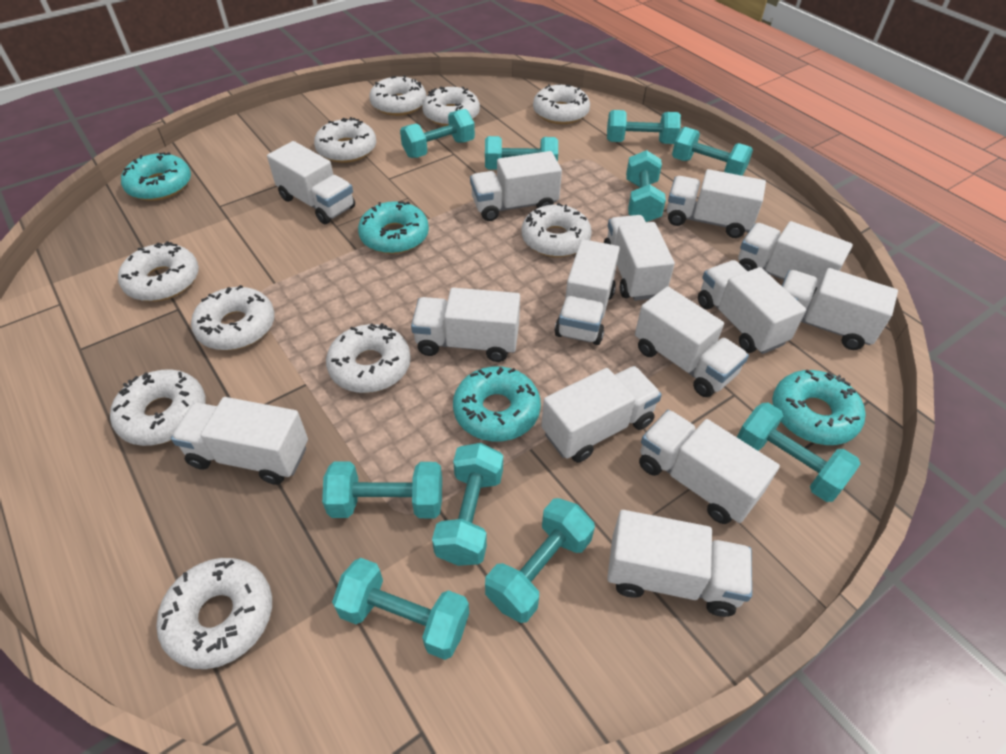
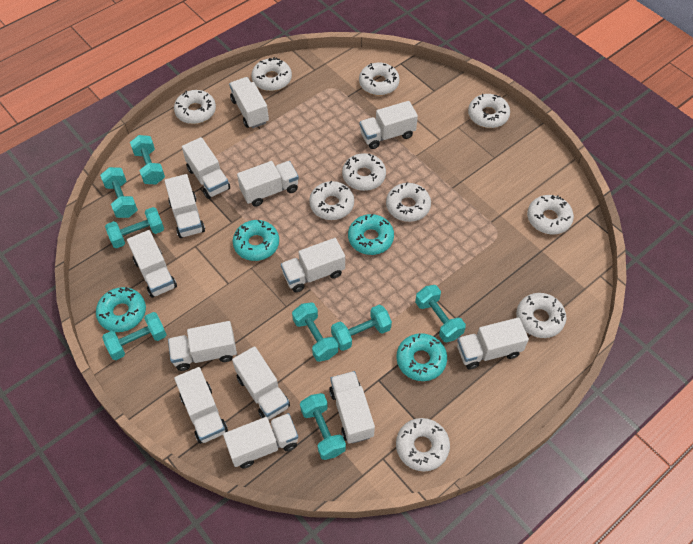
turquoise dumbbell: 10 -> 8
white truck: 14 -> 13

